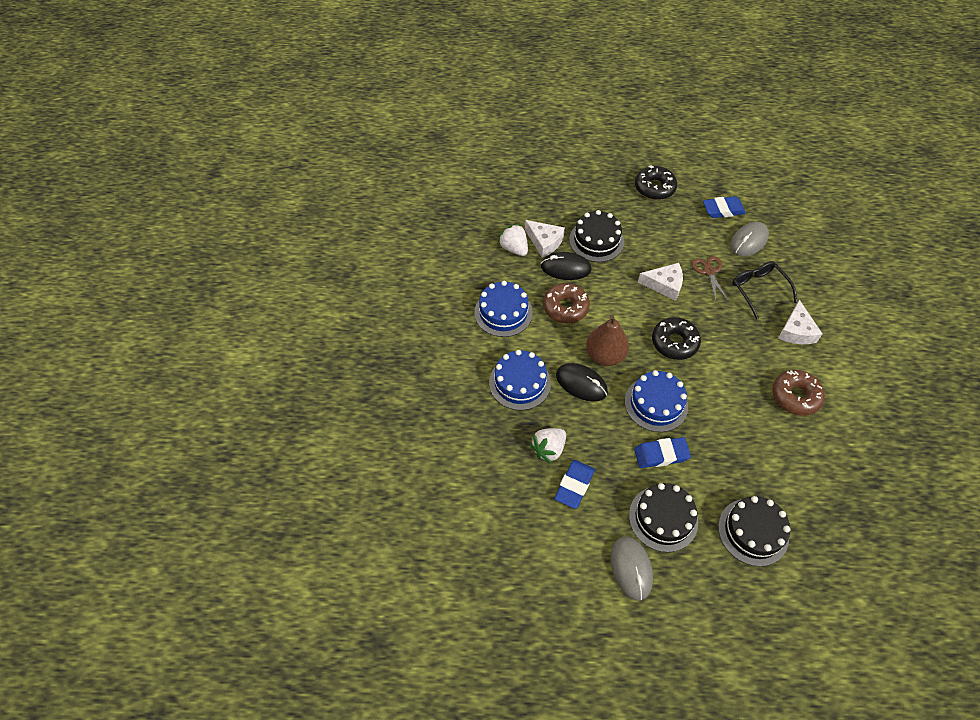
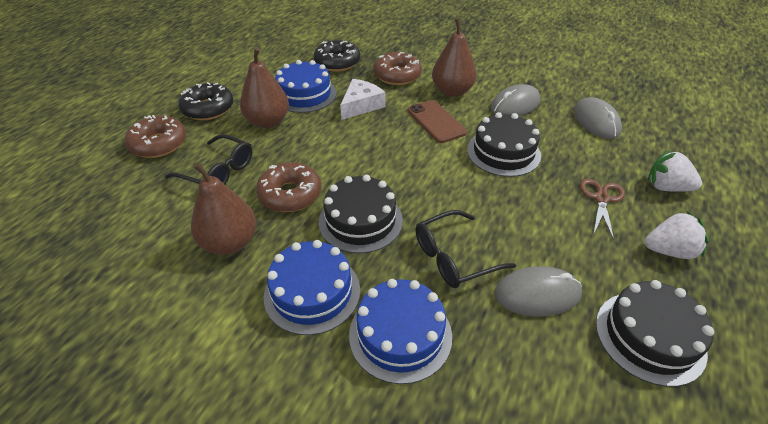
black glasses: 1 -> 2
black mouse: 2 -> 0
blue eraser: 3 -> 0
brown donut: 2 -> 3
brown pear: 1 -> 3
brown phone: 0 -> 1
grey mouse: 2 -> 3
white cheese: 3 -> 1

